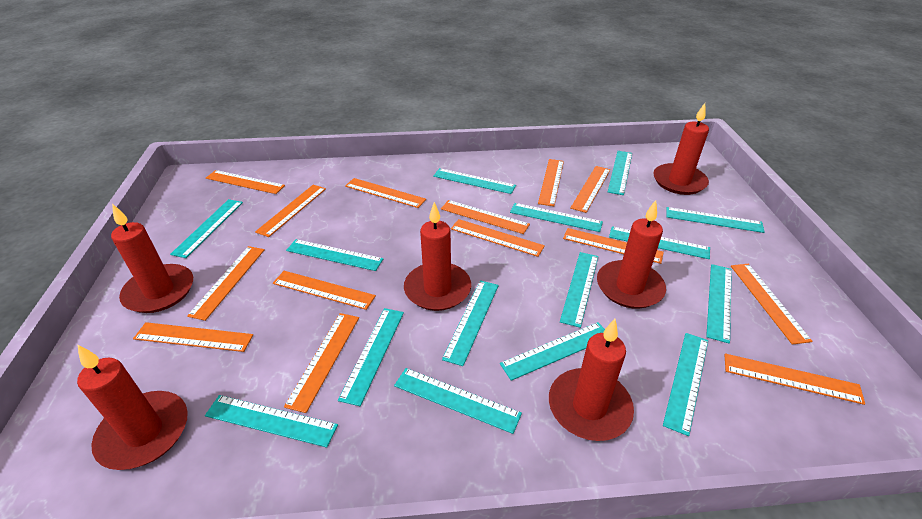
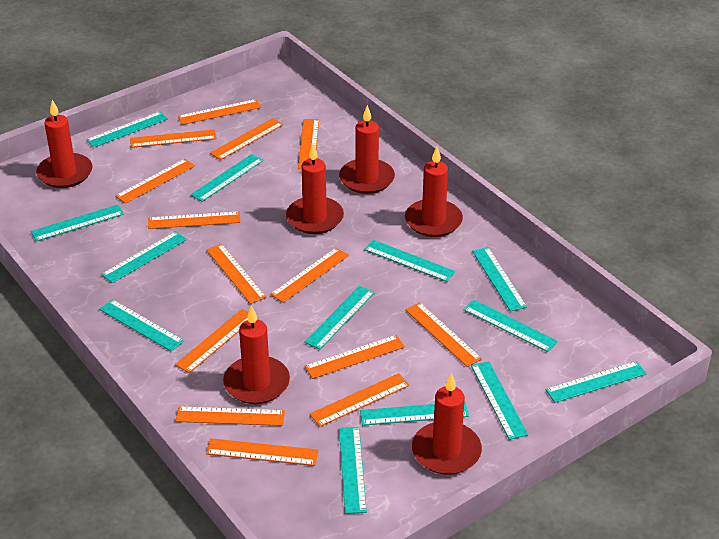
turquoise ruler: 15 -> 13

